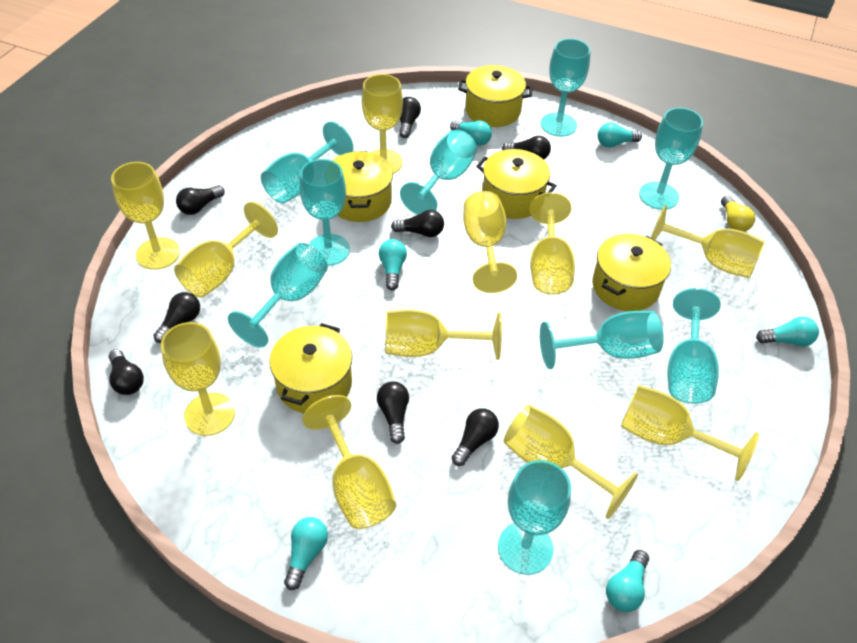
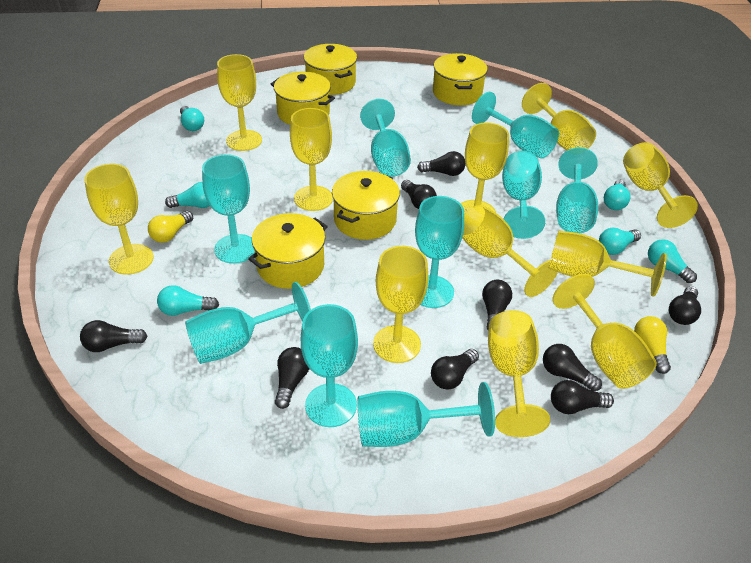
black light bulb: 8 -> 9
yellow light bulb: 1 -> 2

